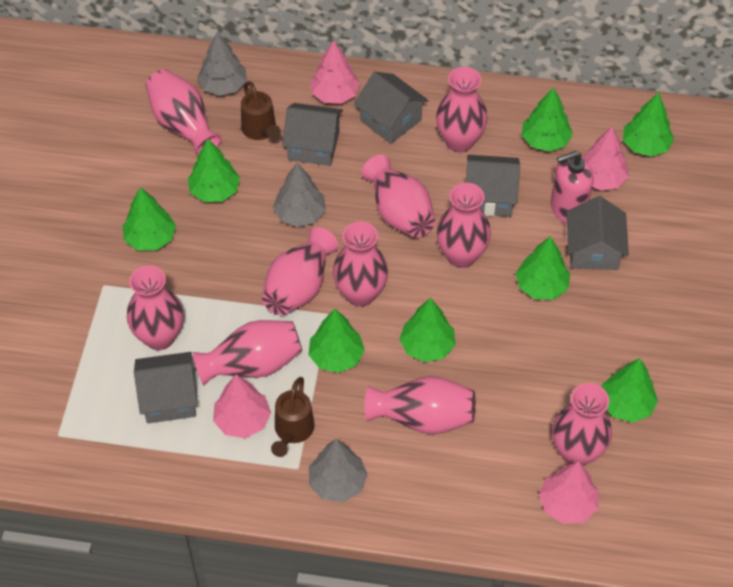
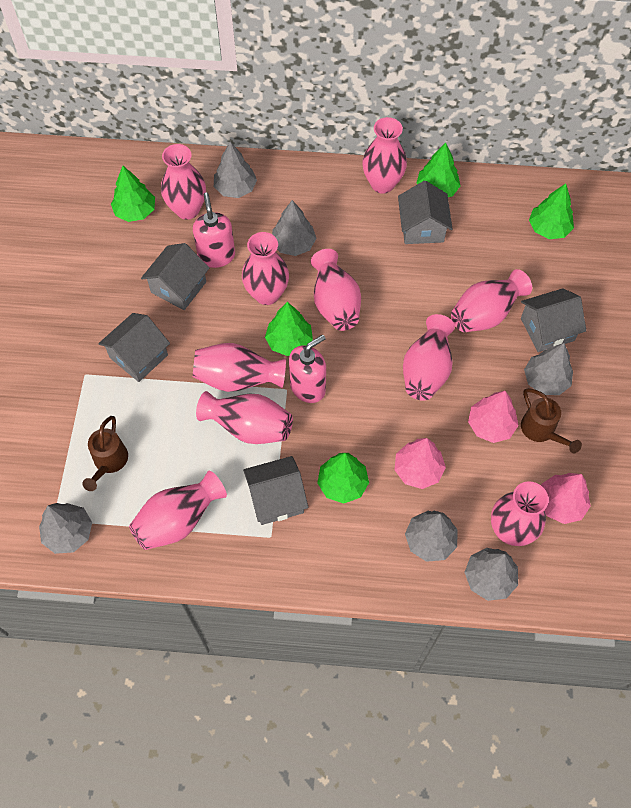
green tree: 8 -> 5
grey tree: 3 -> 6
pink soap dispenser: 1 -> 2
pink tree: 4 -> 3

